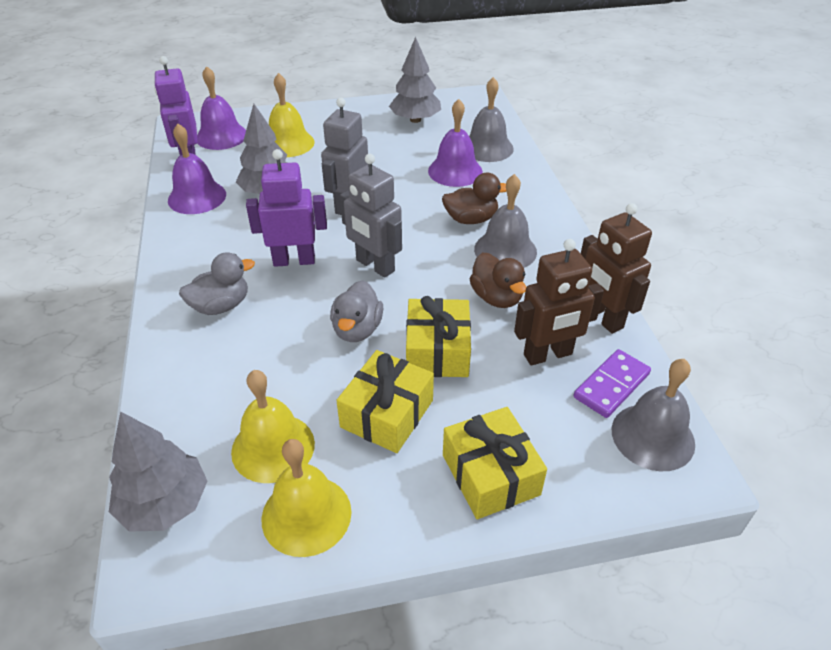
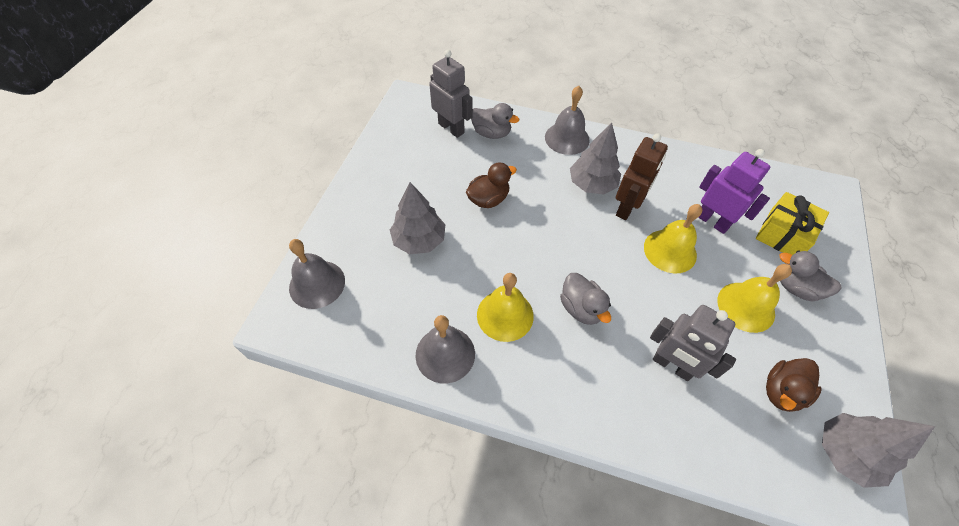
brown robot: 2 -> 1
grey duck: 2 -> 3
purple bell: 3 -> 0
purple domino: 1 -> 0
purple robot: 2 -> 1
yellow gift: 3 -> 1

